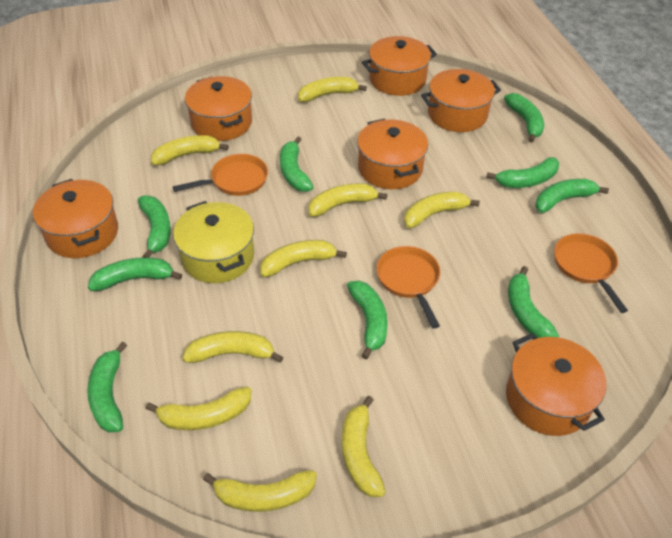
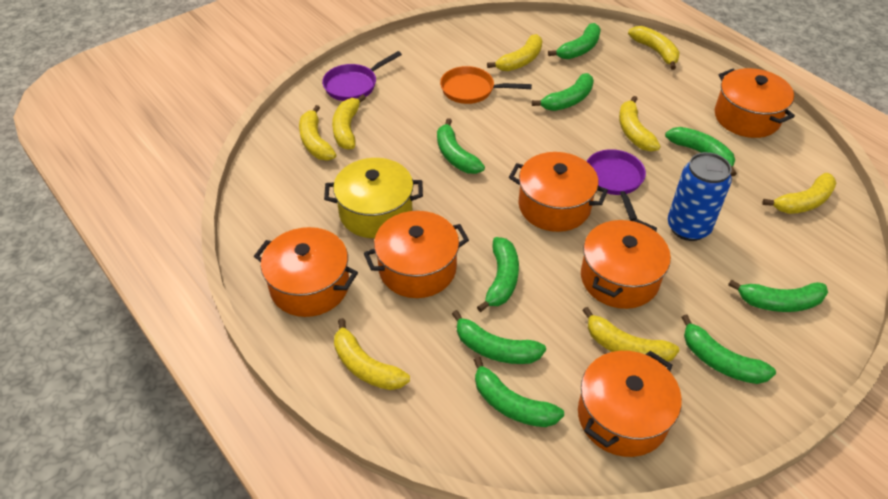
blue can: 0 -> 1
orange pan: 3 -> 1
purple pan: 0 -> 2
yellow banana: 9 -> 8

